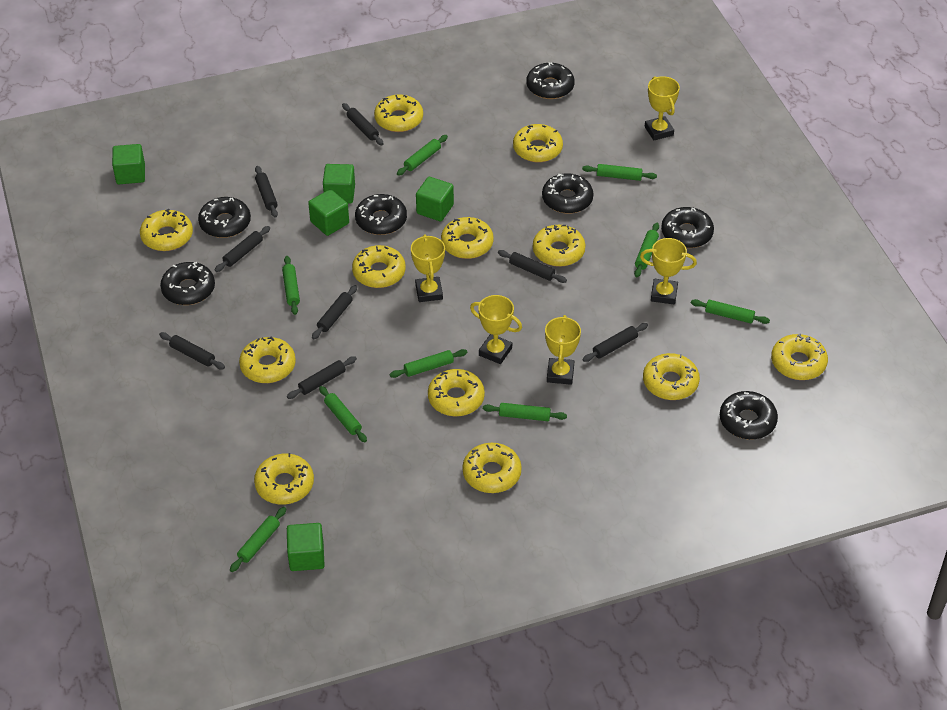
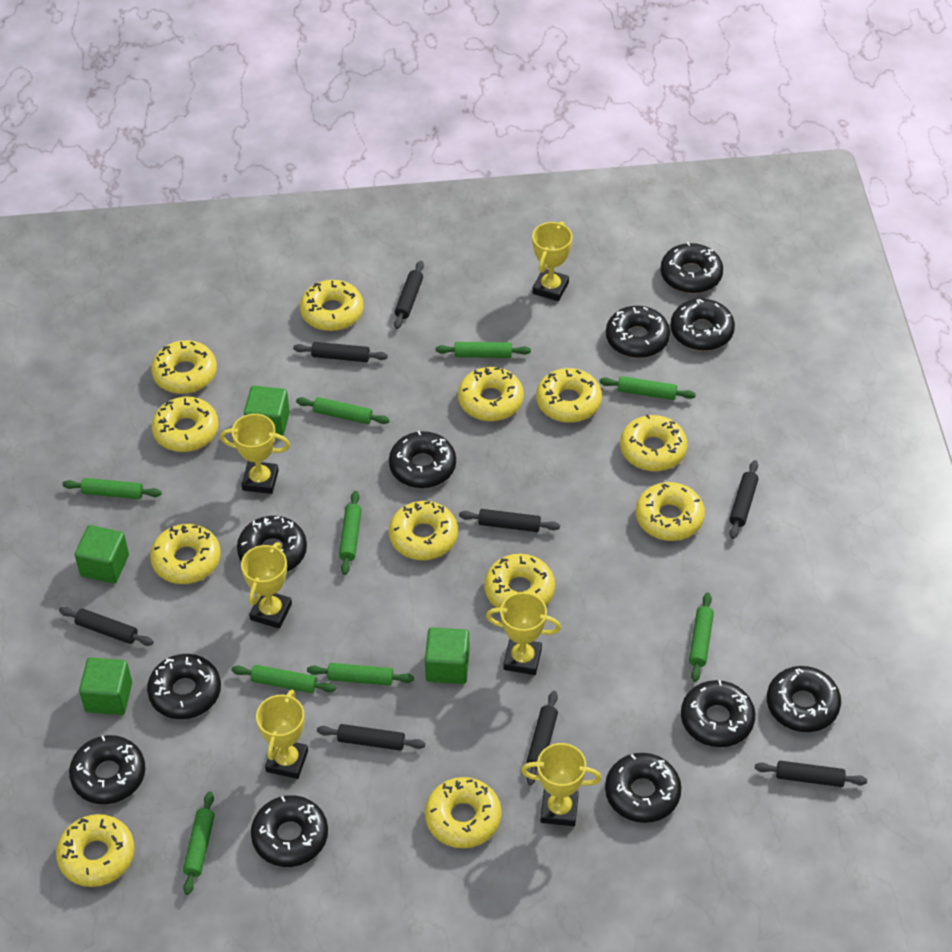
black donut: 7 -> 11
green cube: 5 -> 4
yellow trophy: 5 -> 6

